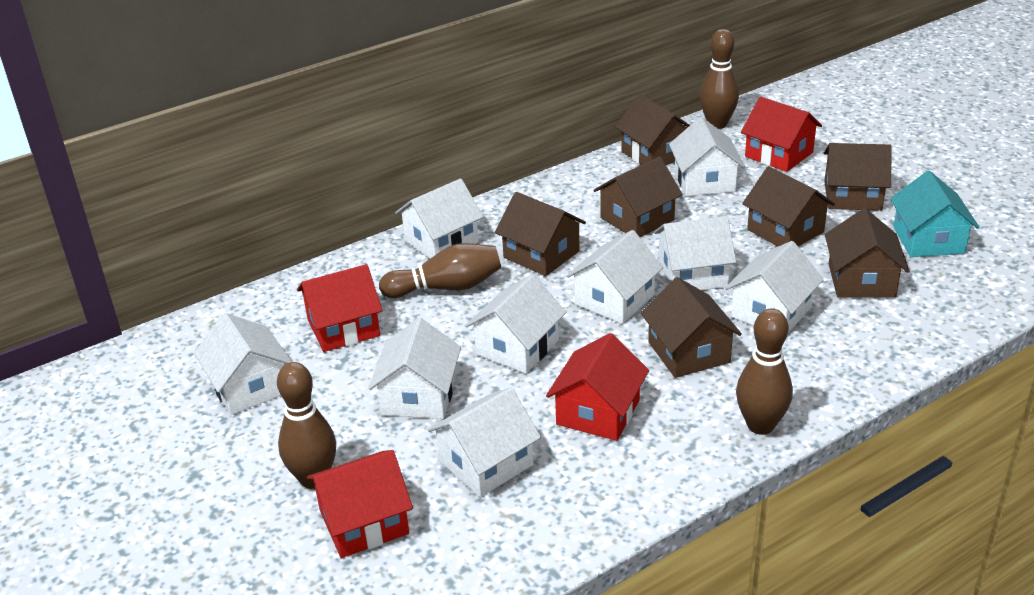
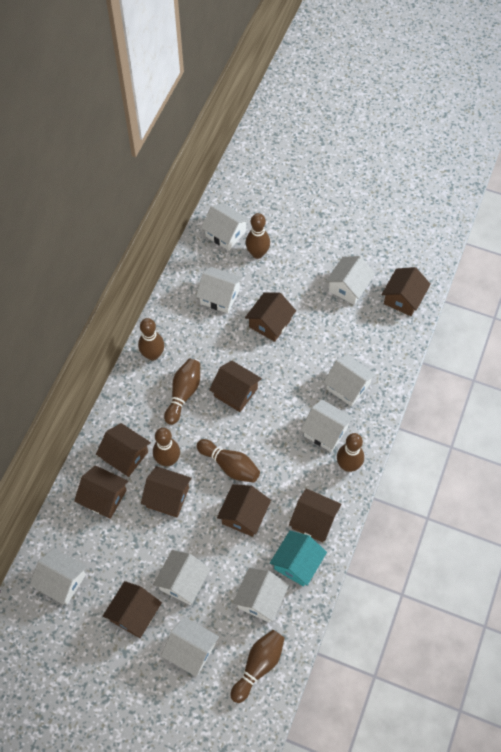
brown bowling pin: 4 -> 7
brown house: 7 -> 9
red house: 4 -> 0

